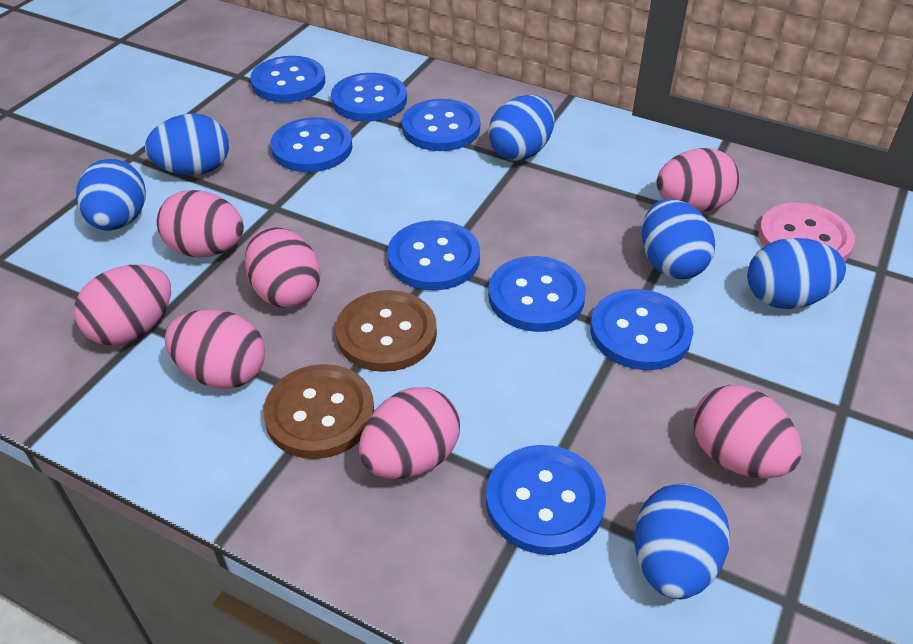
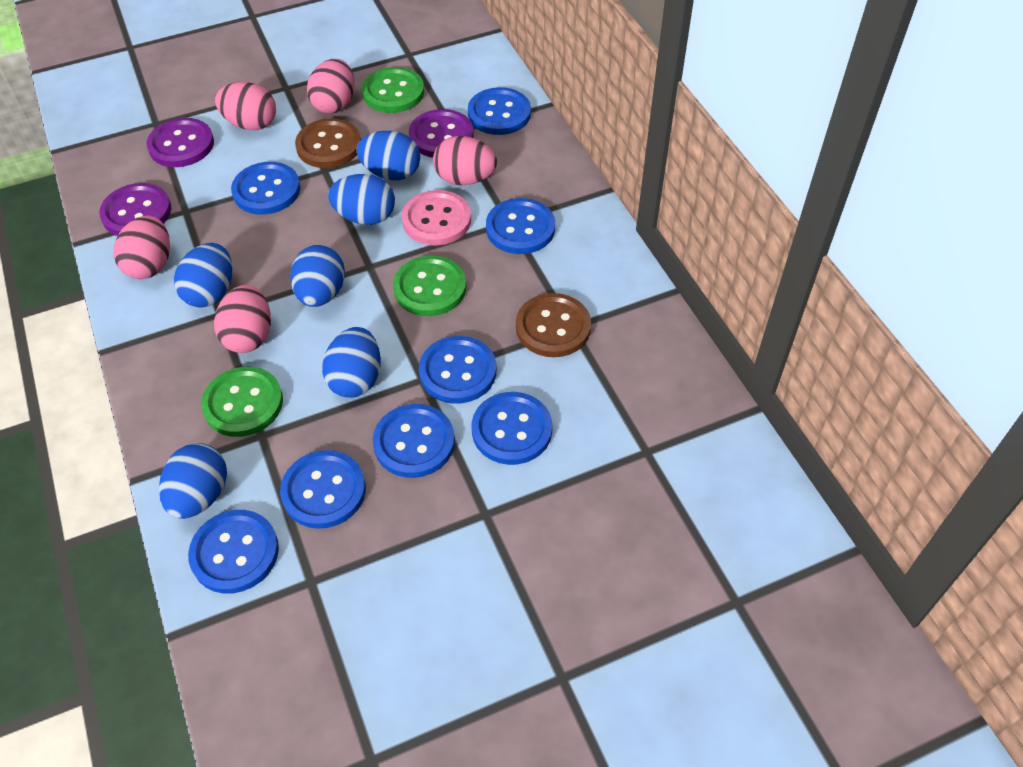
green button: 0 -> 3
pink egg: 7 -> 5
purple button: 0 -> 3

